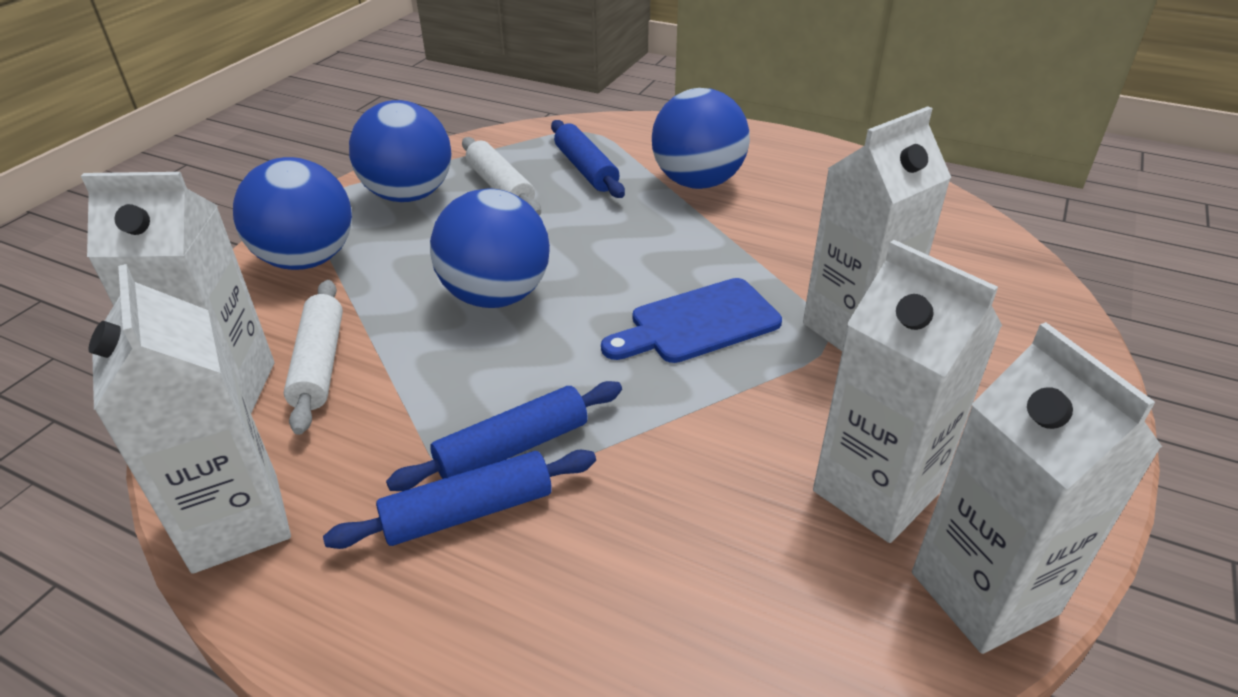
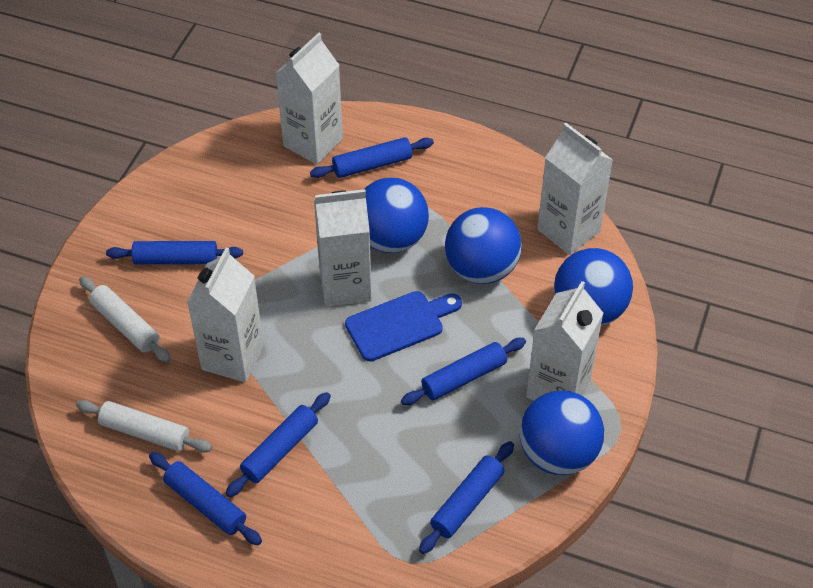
blue rolling pin: 3 -> 6

